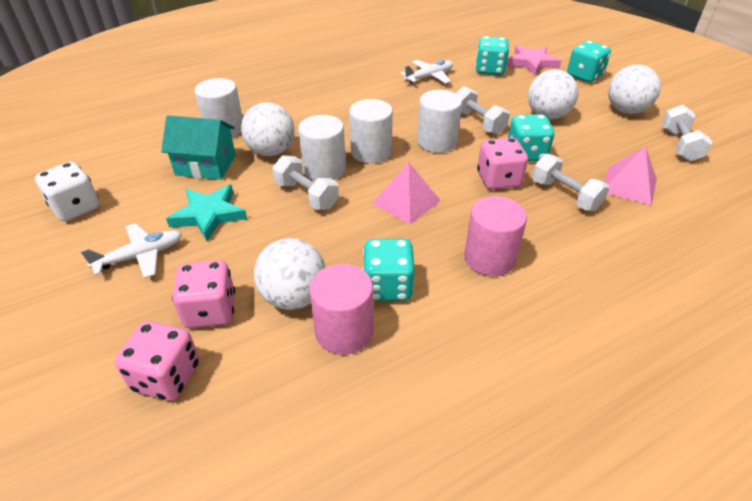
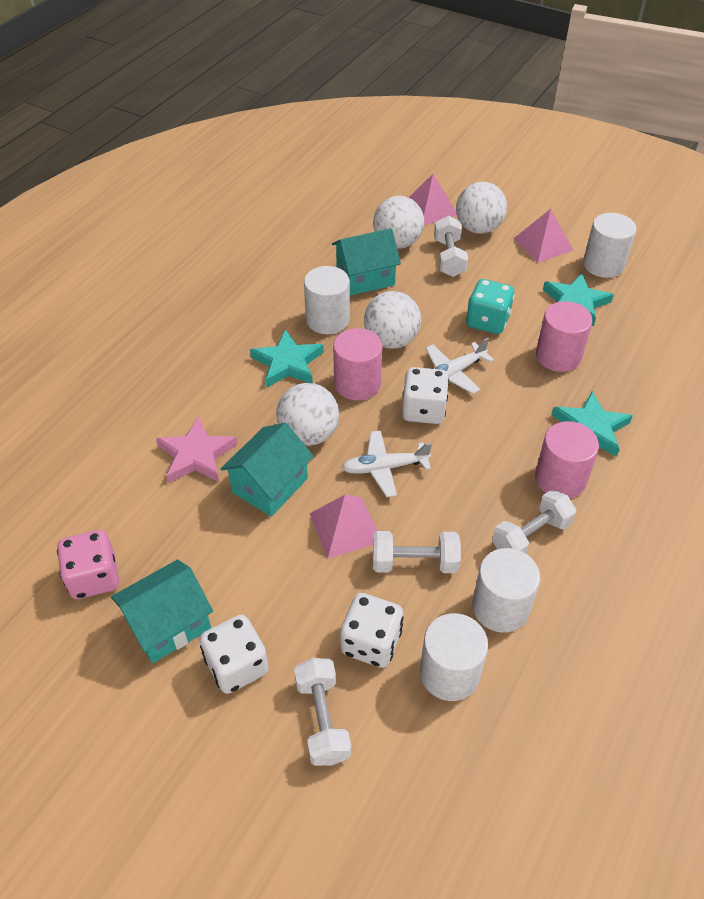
pink cylinder: 2 -> 3
pink dice: 3 -> 1
pink pyramid: 2 -> 3
turquoise dice: 4 -> 1
turquoise house: 1 -> 3
turquoise star: 1 -> 3
white dice: 1 -> 3

